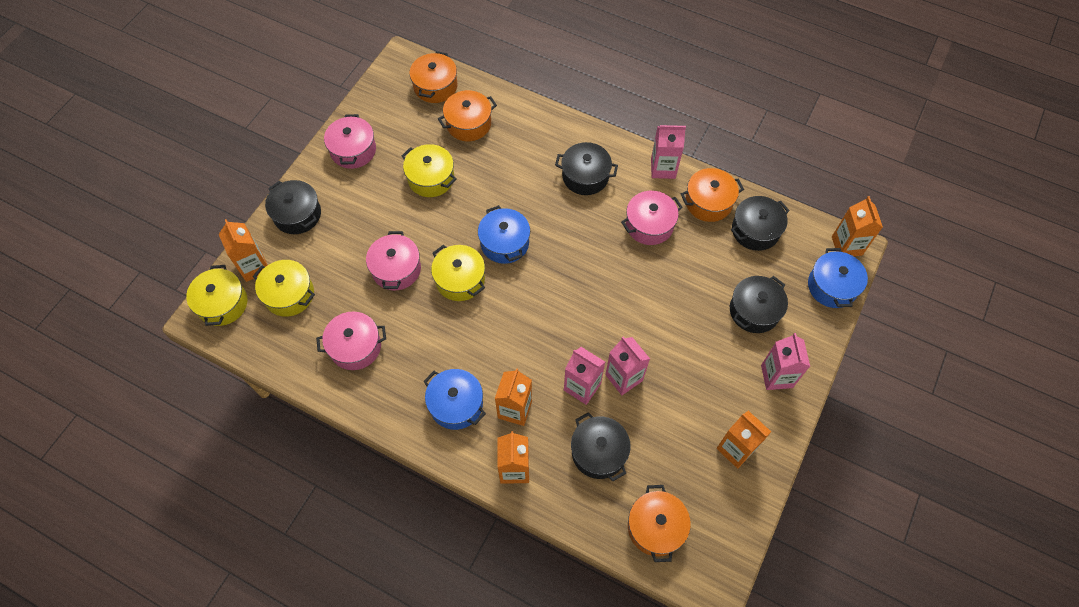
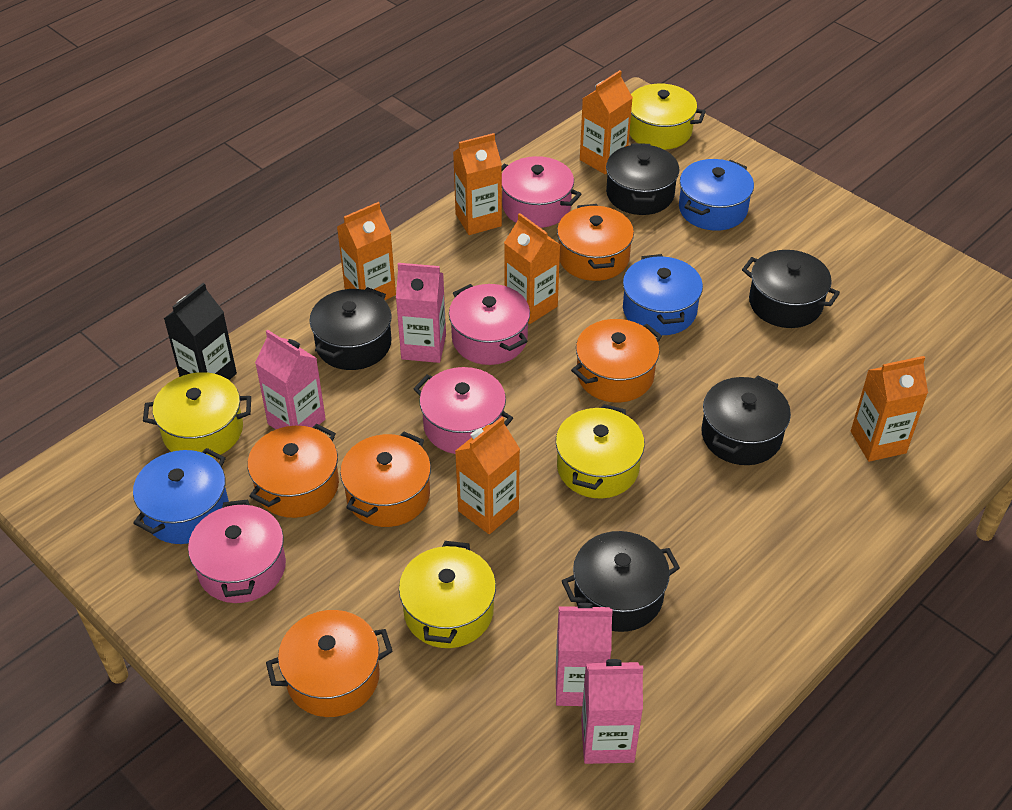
black carton: 0 -> 1
orange carton: 5 -> 6
orange pot: 4 -> 5

